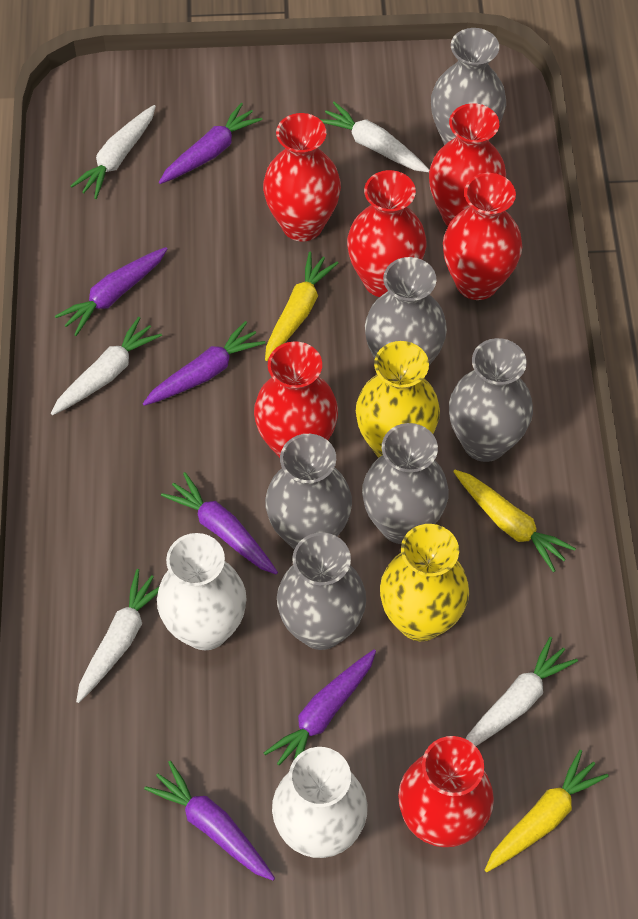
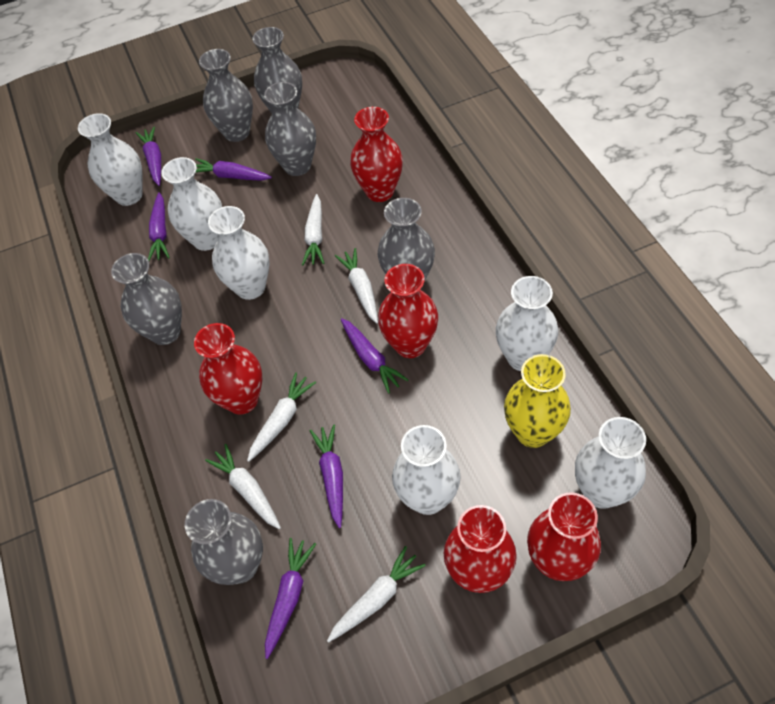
red vase: 6 -> 5
white vase: 2 -> 6
yellow carrot: 3 -> 0
yellow vase: 2 -> 1

